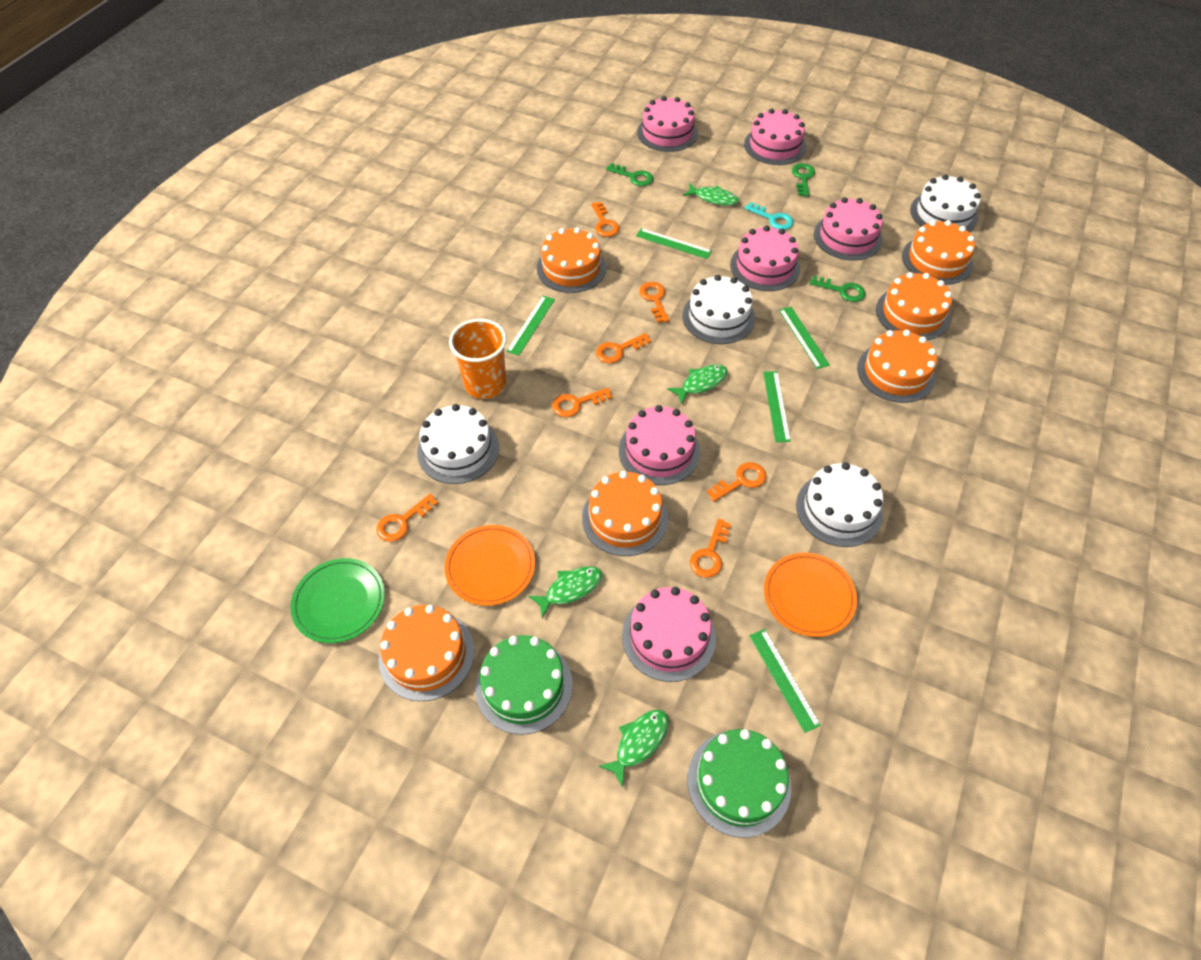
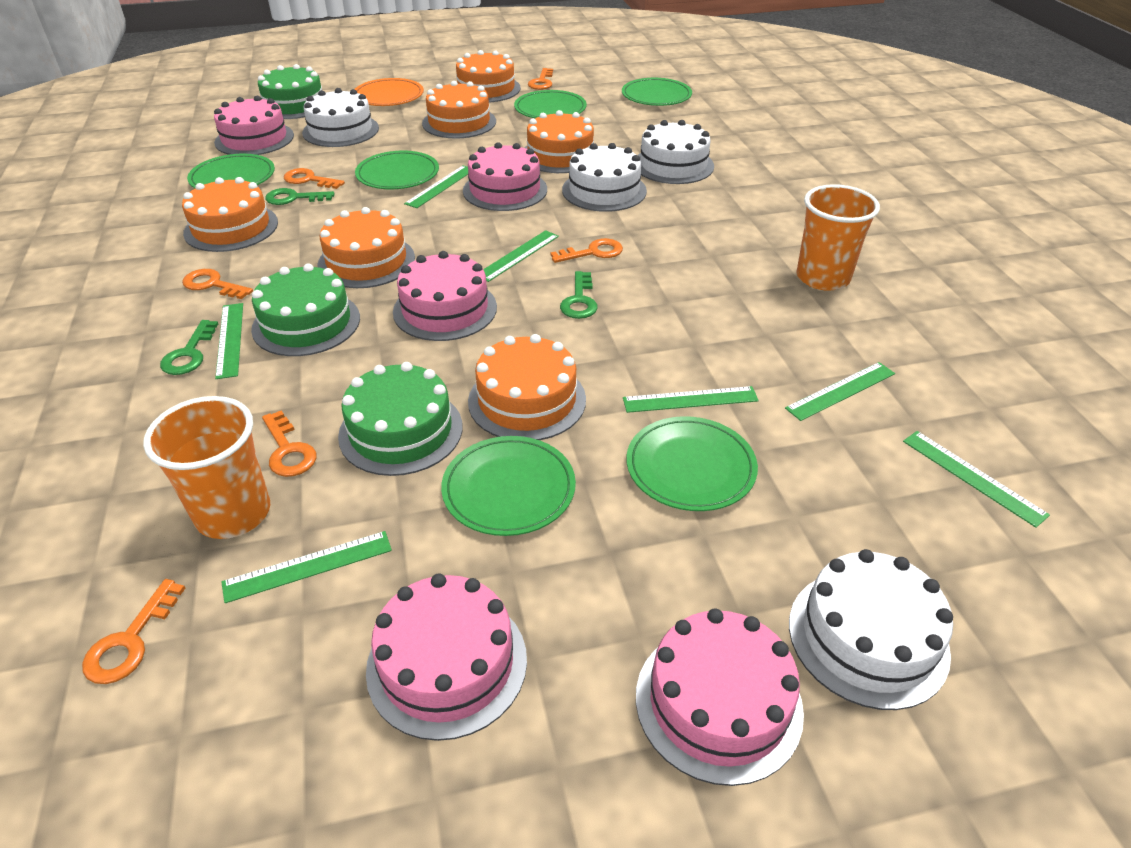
green cake: 2 -> 3
green fish: 4 -> 0
green plate: 1 -> 6
green ruler: 5 -> 7
orange cup: 1 -> 2
orange key: 7 -> 6
orange plate: 2 -> 1
pink cake: 6 -> 5
turquoise key: 1 -> 0

